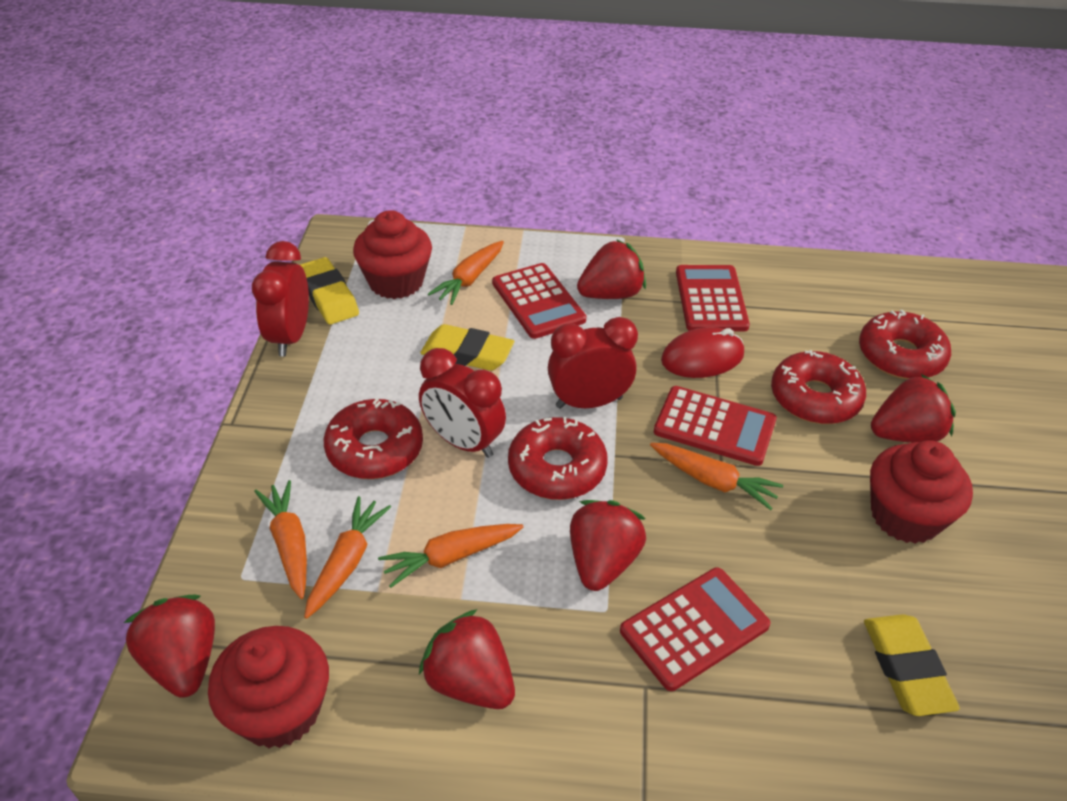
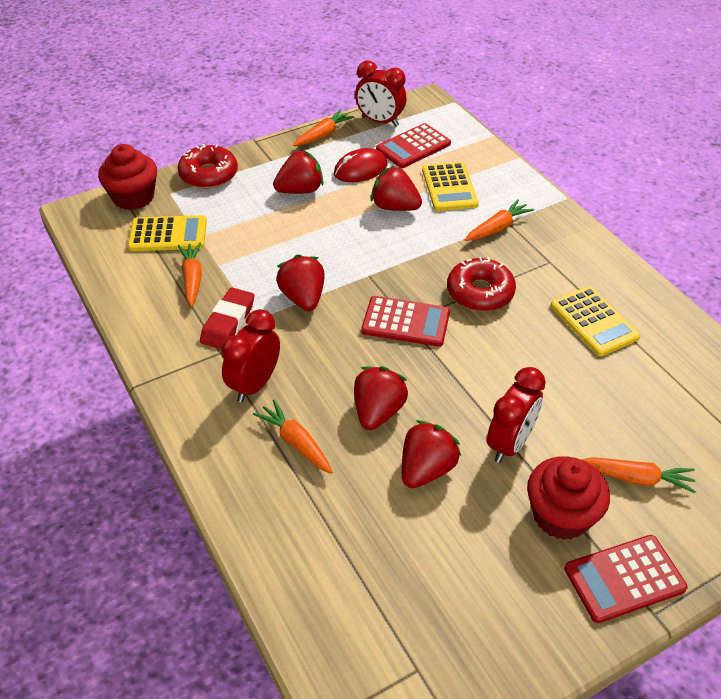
red calculator: 4 -> 3
red cupcake: 3 -> 2
red donut: 4 -> 2
red eraser: 0 -> 1
yellow calculator: 0 -> 3
yellow eraser: 3 -> 0

